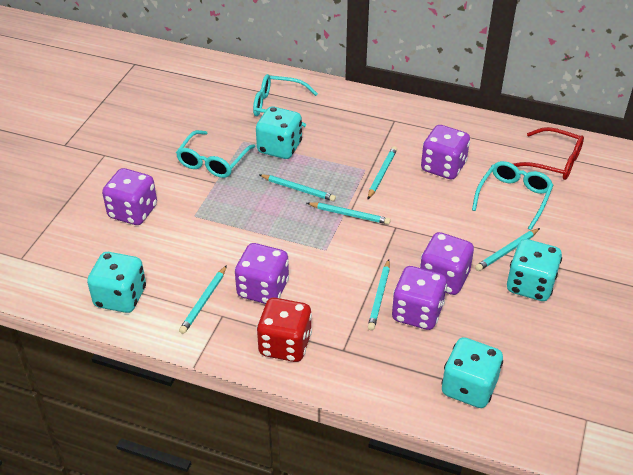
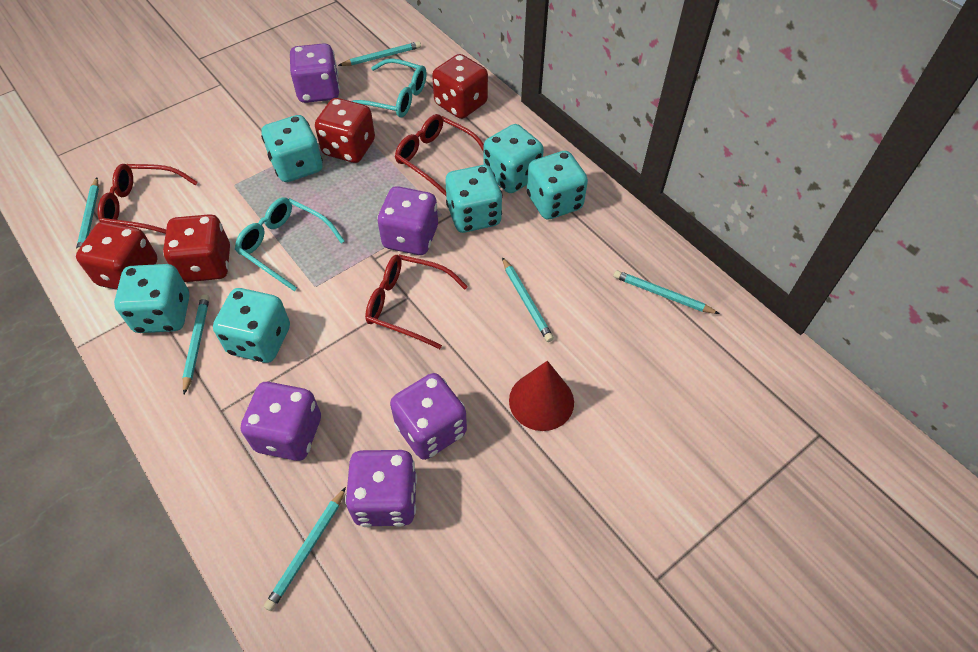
red cone: 0 -> 1
red dice: 1 -> 4
red glasses: 1 -> 3
turquoise dice: 4 -> 6
turquoise glasses: 3 -> 2

